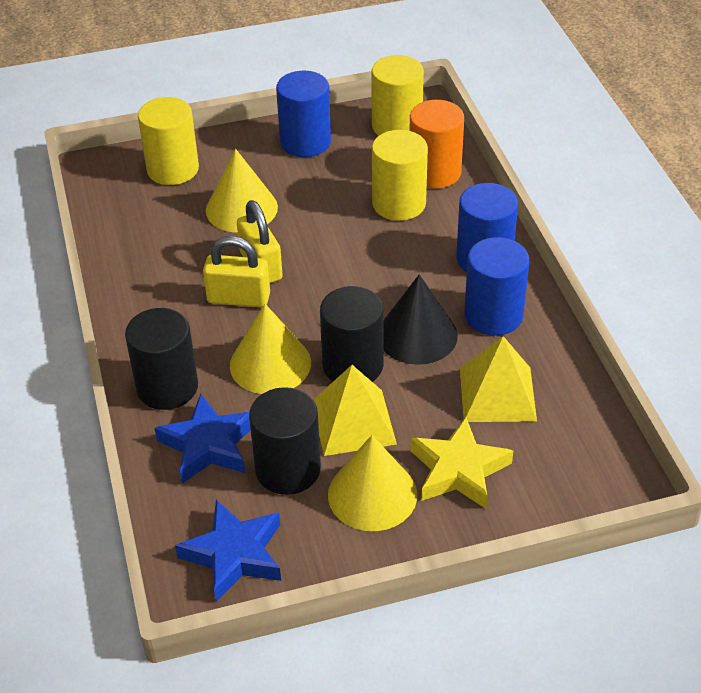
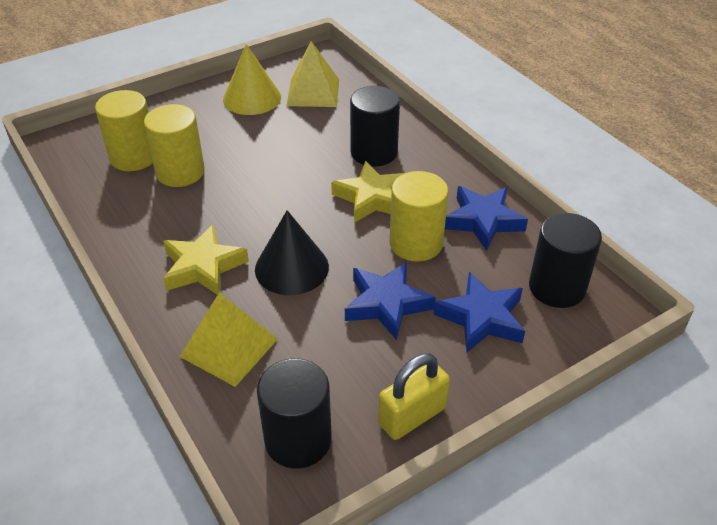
blue cylinder: 3 -> 0
blue star: 2 -> 3
orange cylinder: 1 -> 0
yellow cone: 3 -> 1
yellow padlock: 2 -> 1
yellow star: 1 -> 2

